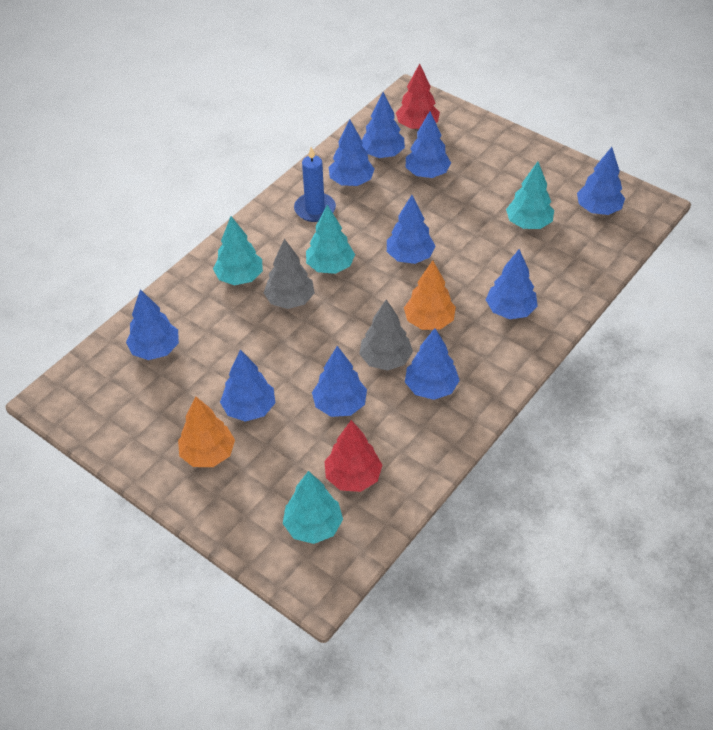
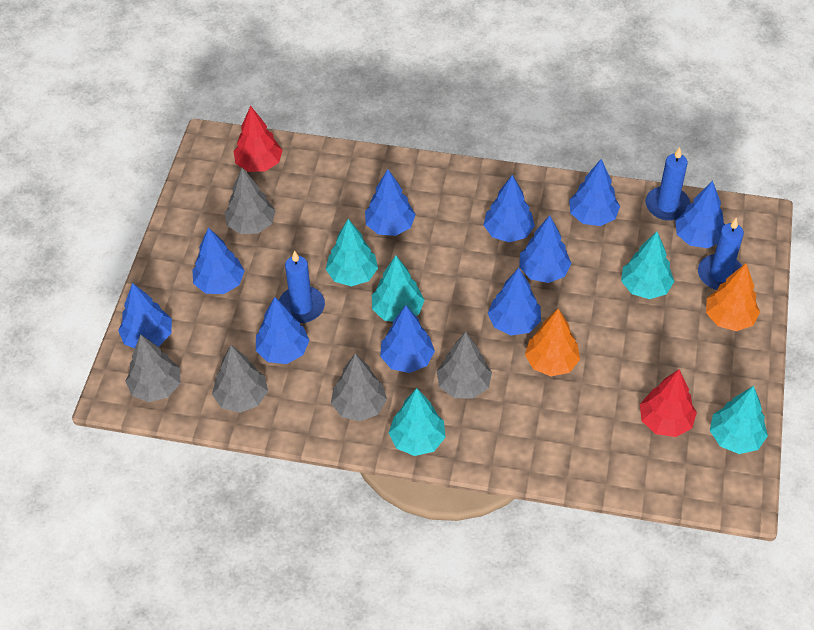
blue candle: 1 -> 3
grey tree: 2 -> 5
turquoise tree: 4 -> 5

